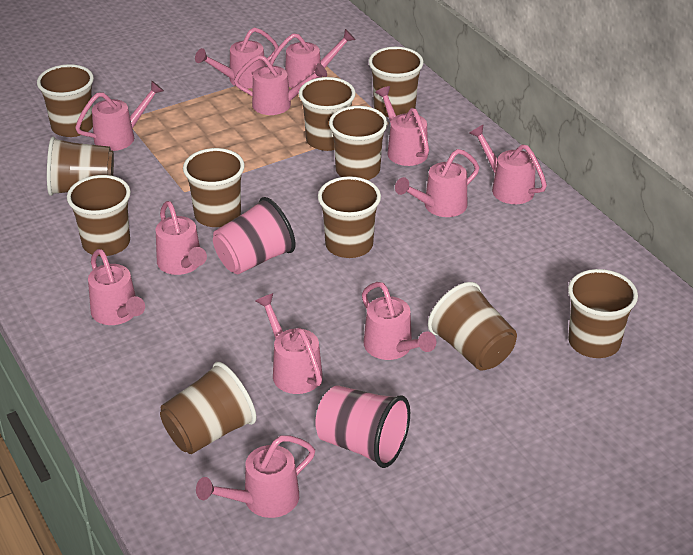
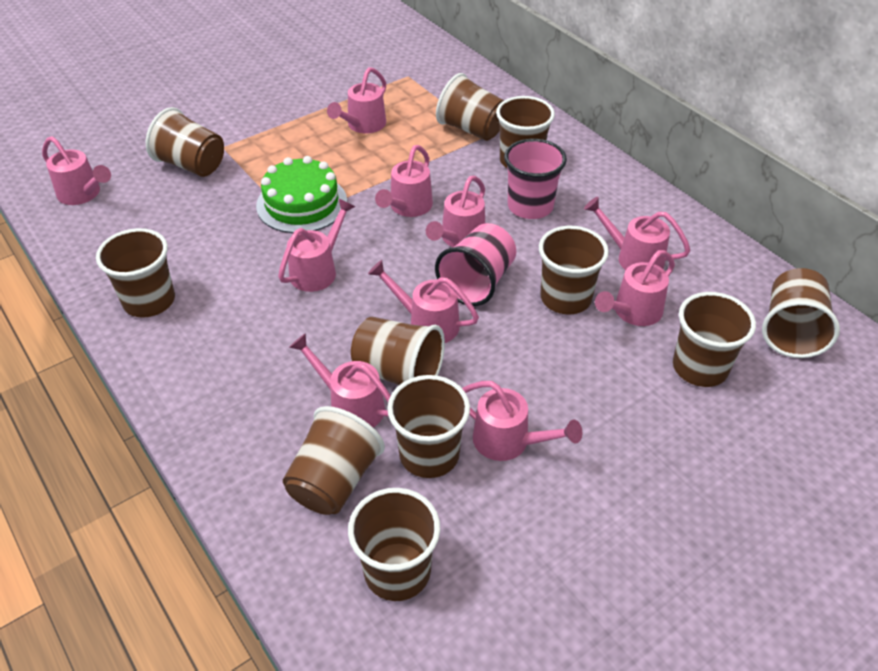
green cake: 0 -> 1
pink watering can: 12 -> 10

